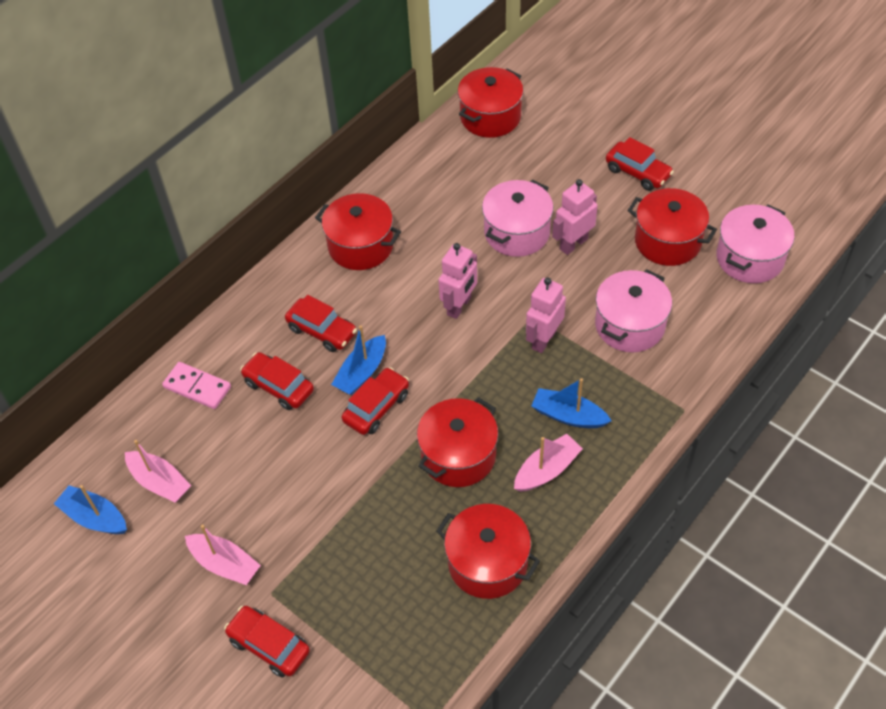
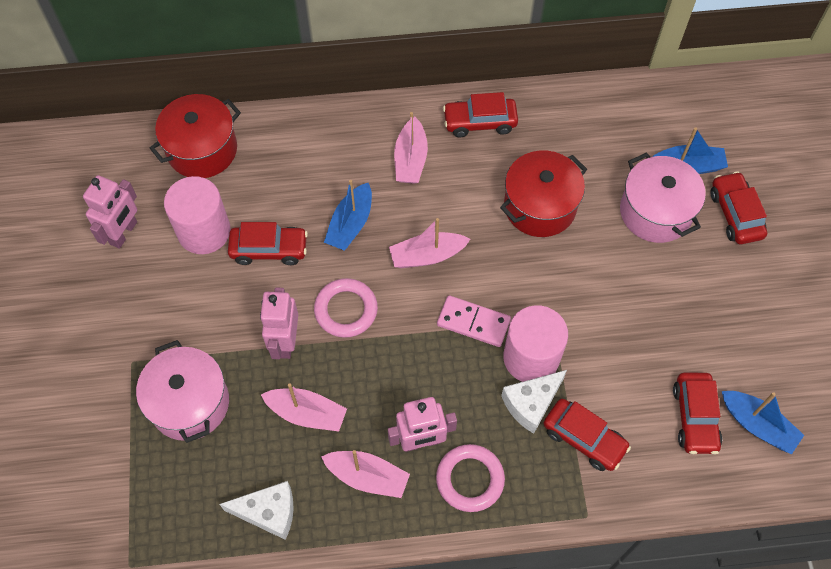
pink boat: 3 -> 4
pink cylinder: 0 -> 2
pink pot: 3 -> 2
pink ring: 0 -> 2
red pot: 5 -> 2
white cheese: 0 -> 2

